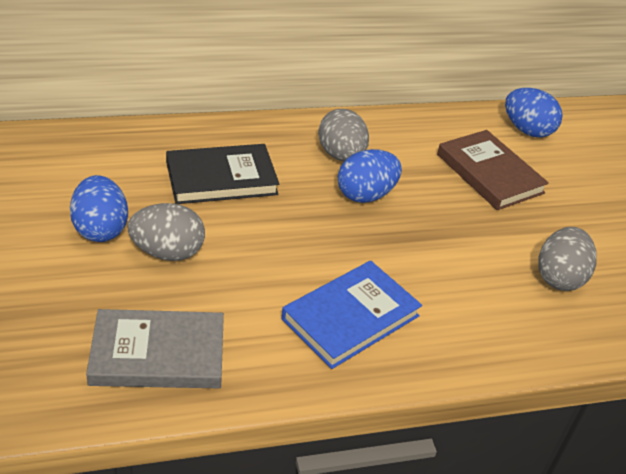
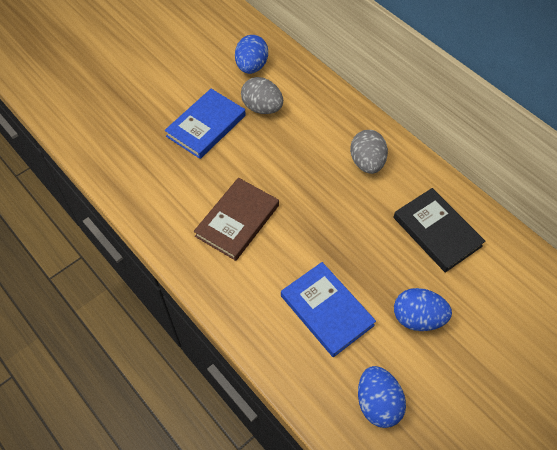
blue book: 1 -> 2
grey book: 1 -> 0
grey egg: 3 -> 2

